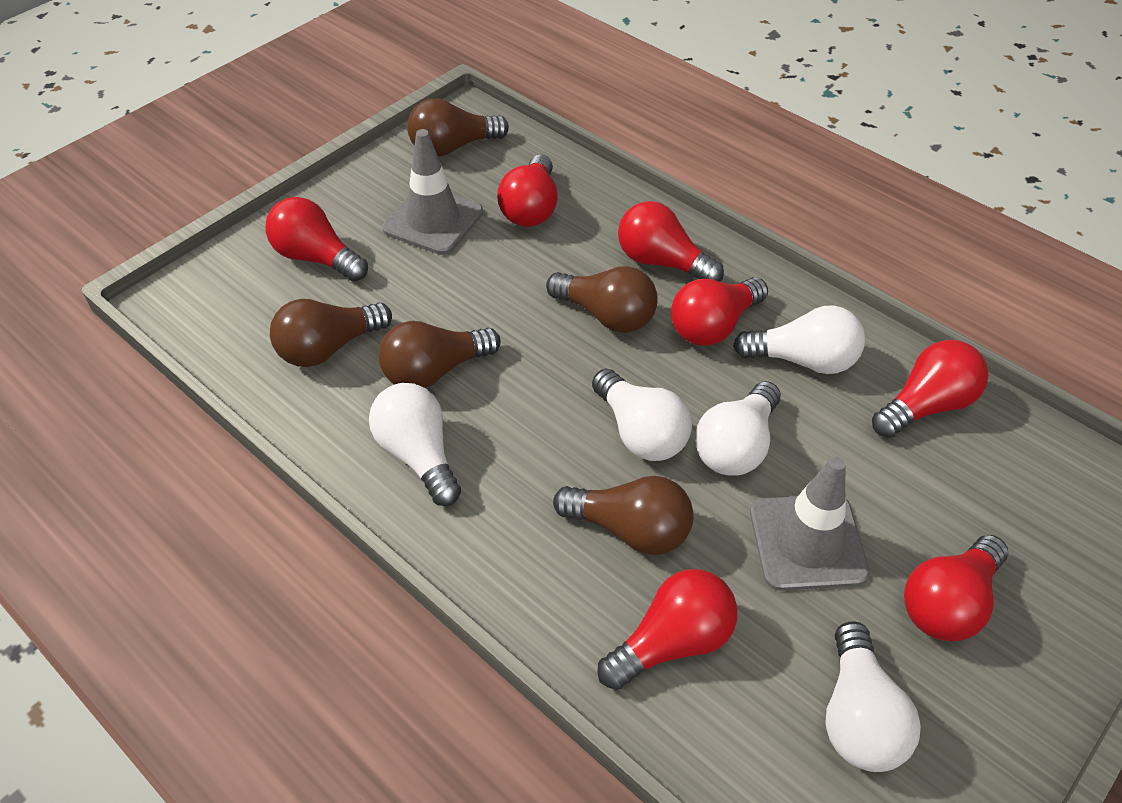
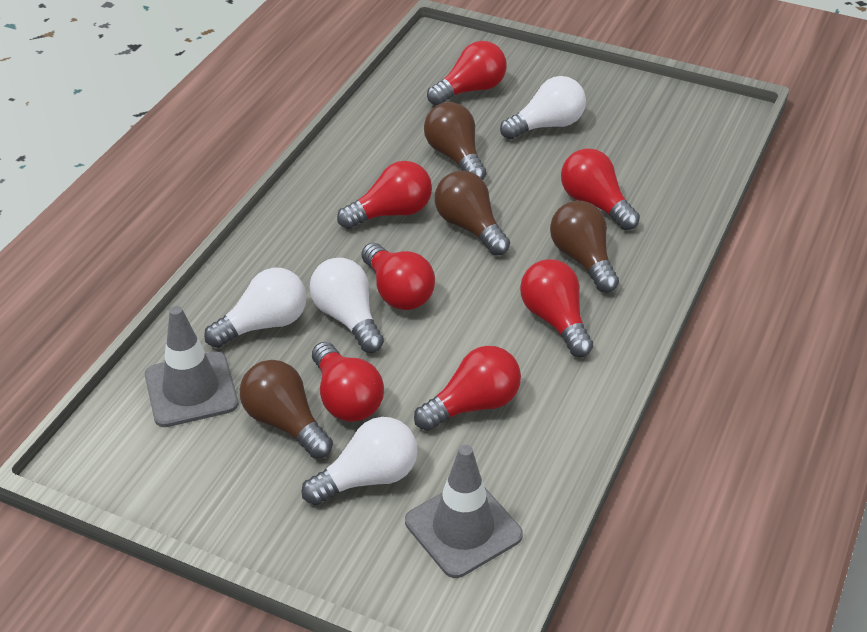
brown light bulb: 5 -> 4
white light bulb: 5 -> 4

